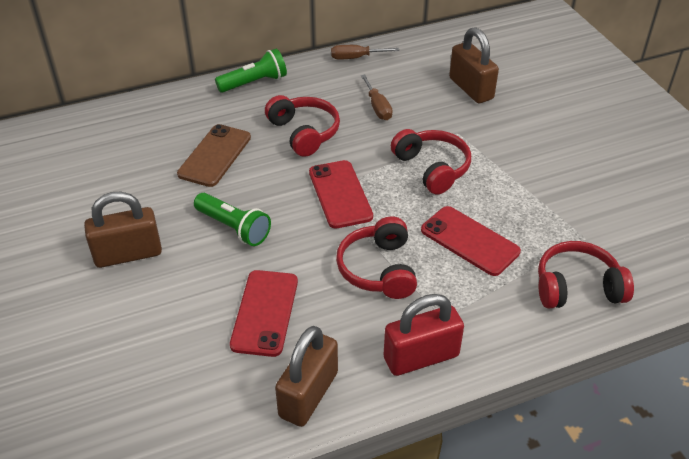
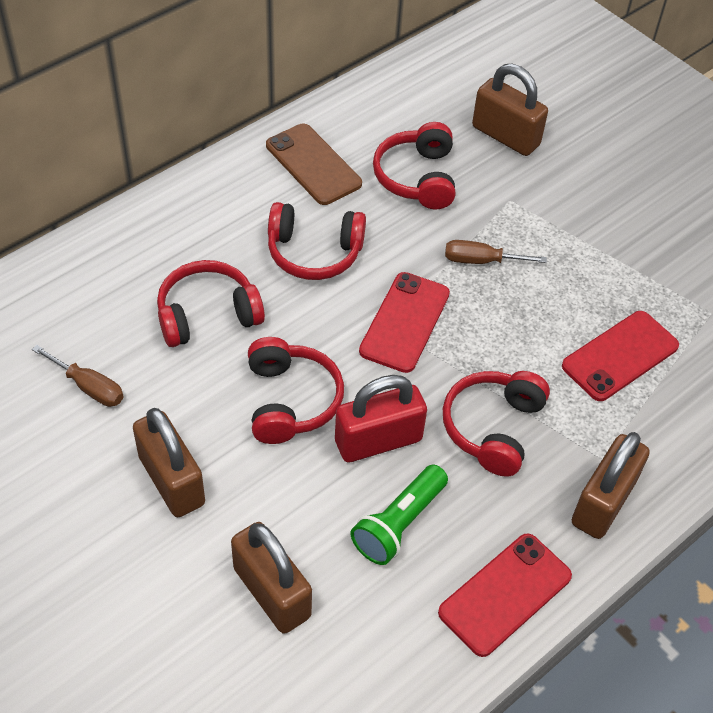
brown padlock: 3 -> 4
green flashlight: 2 -> 1
red headphones: 4 -> 5

